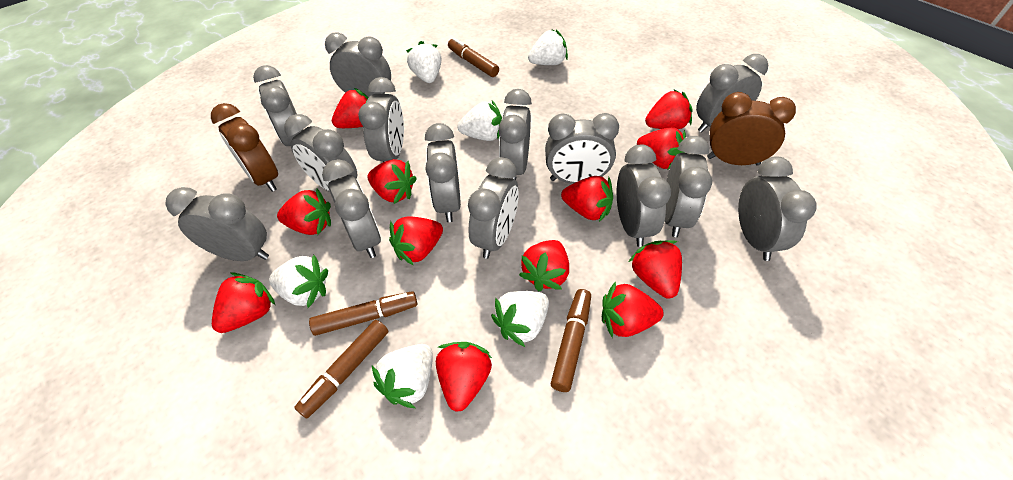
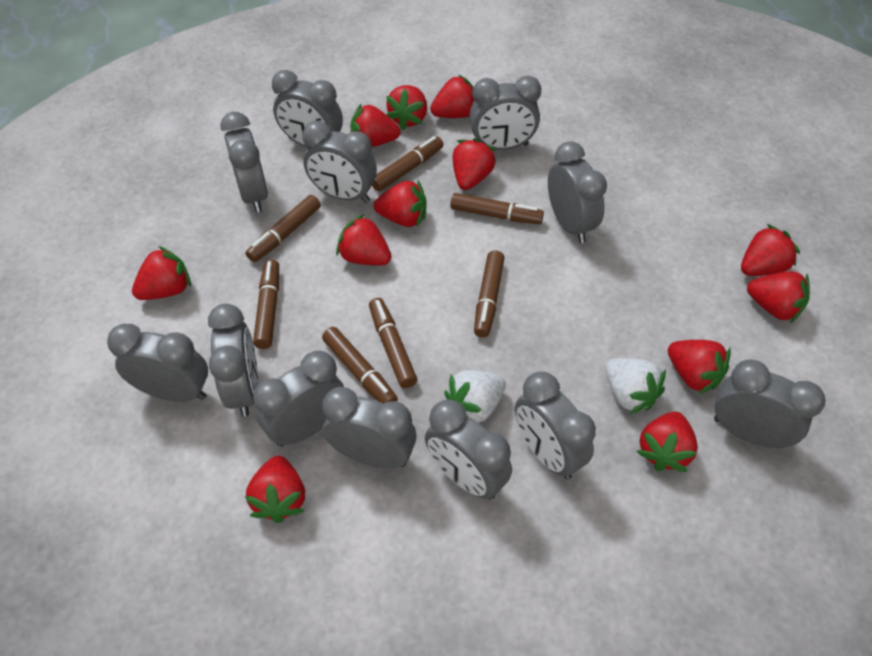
brown clock: 2 -> 0
brown marker: 4 -> 7
grey clock: 14 -> 12
white strawberry: 6 -> 2

